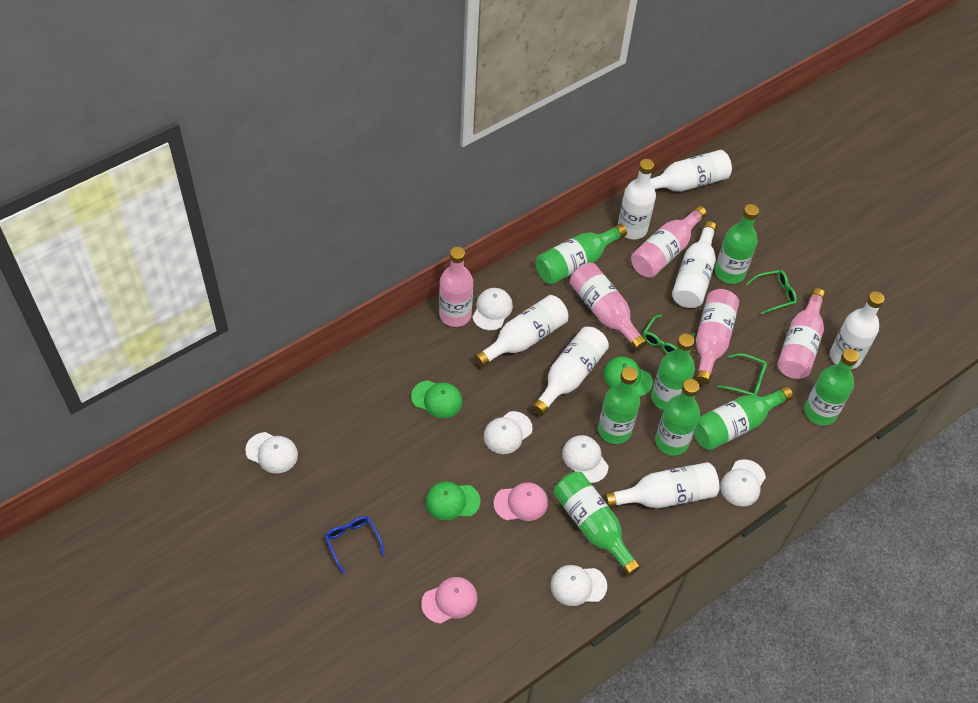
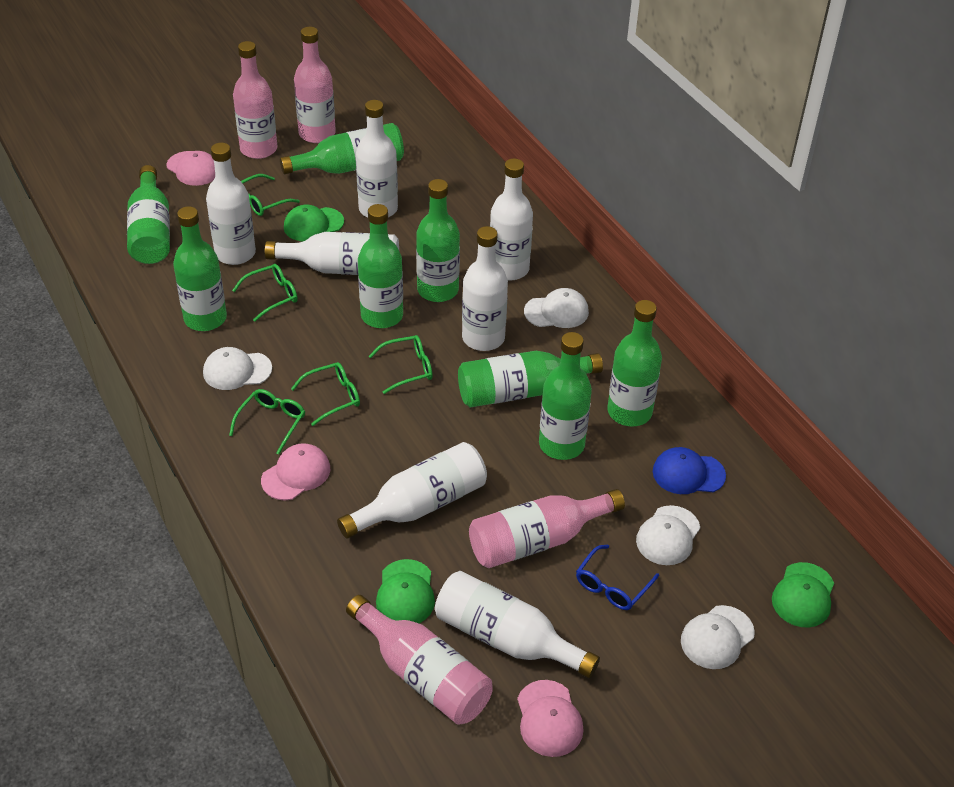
blue cap: 0 -> 1
green glasses: 3 -> 5
pink bottle: 5 -> 4
pink cap: 2 -> 3
white cap: 6 -> 4

